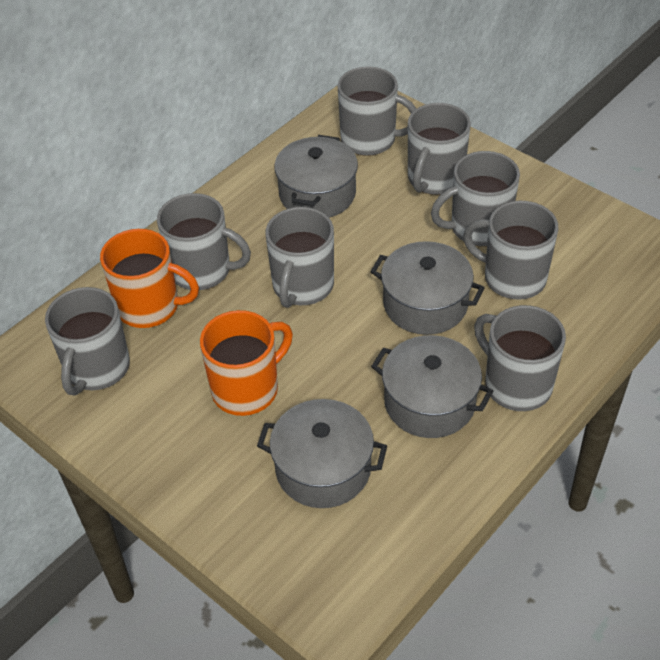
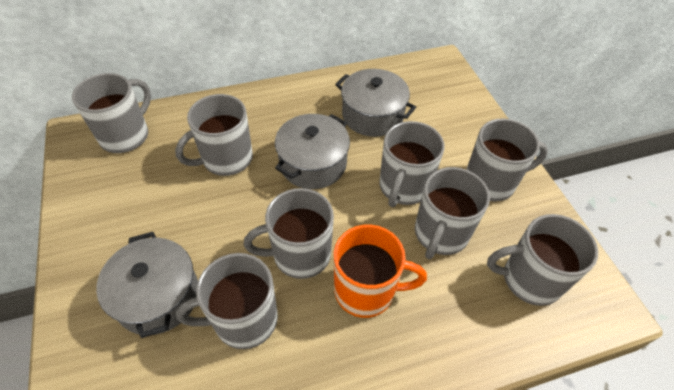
grey pot: 4 -> 3
orange mug: 2 -> 1

